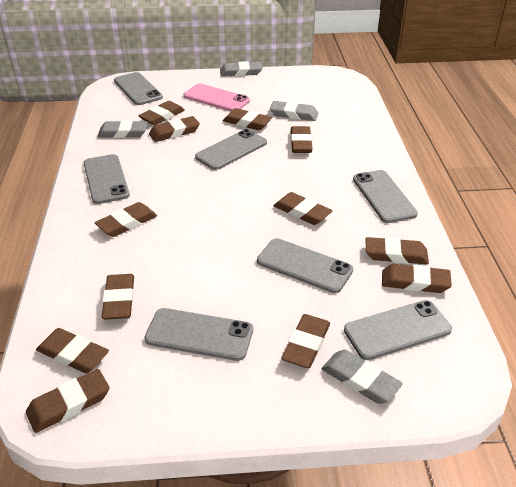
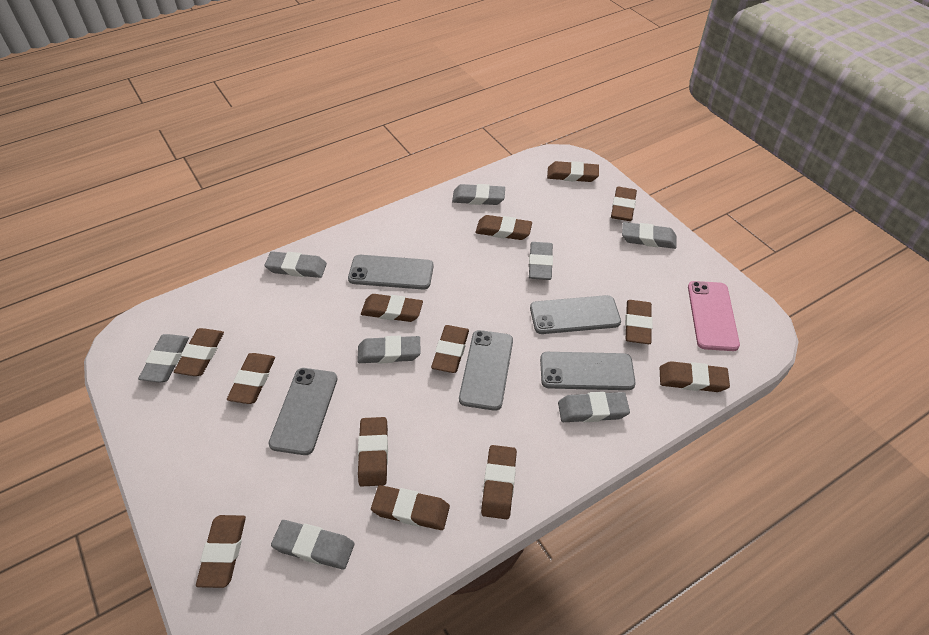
brown eraser: 12 -> 13
grey eraser: 4 -> 8
grey phone: 7 -> 5

